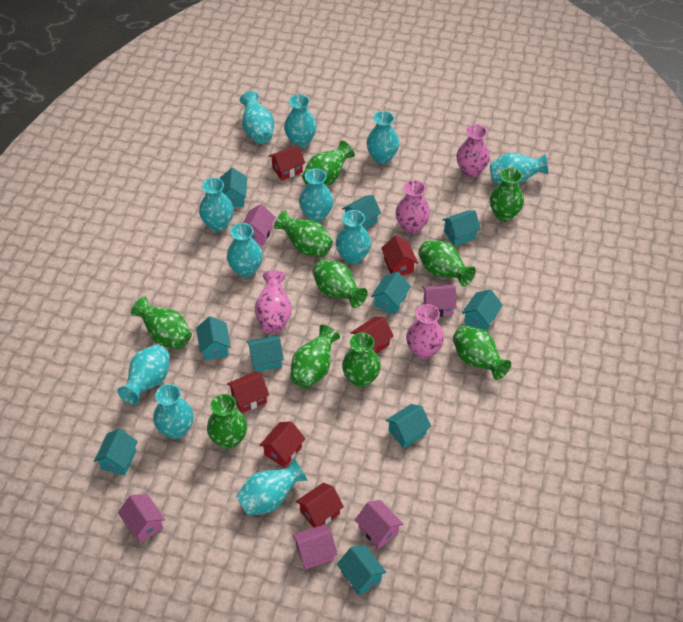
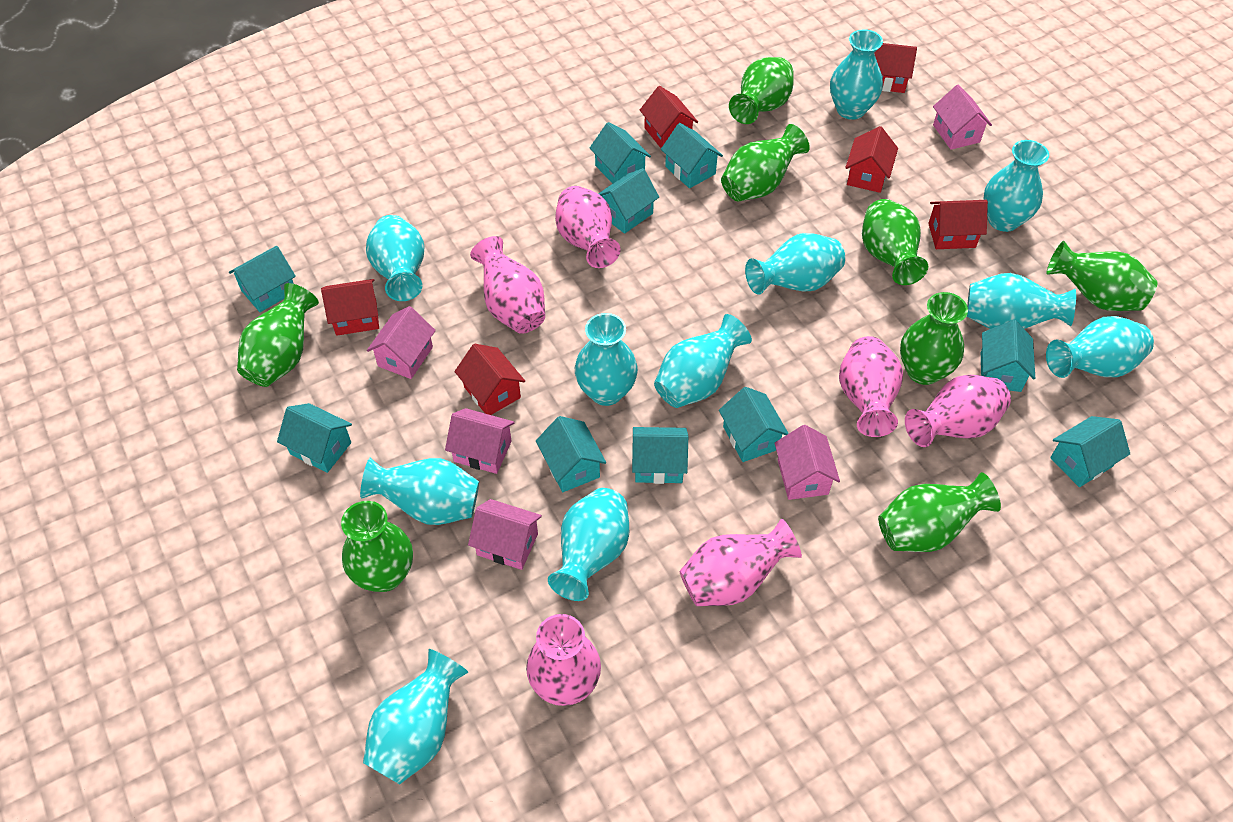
green vase: 10 -> 8
pink vase: 4 -> 6

